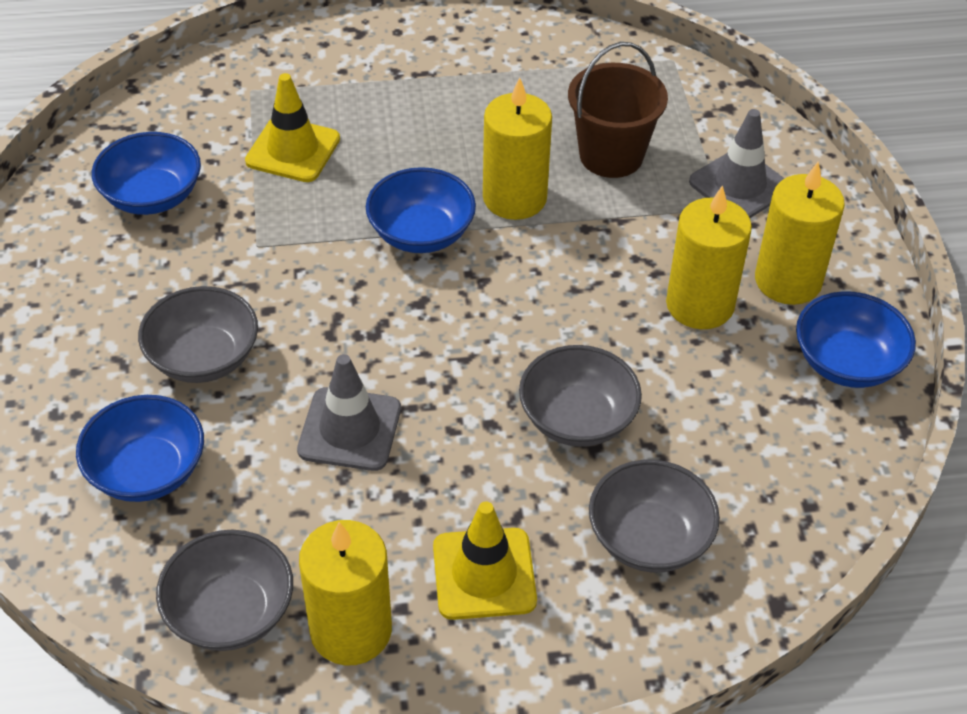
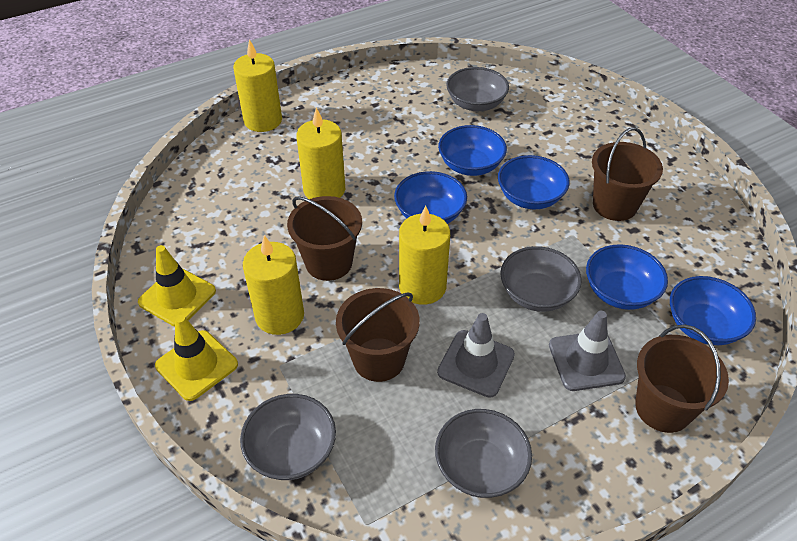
blue bowl: 4 -> 5
brown bucket: 1 -> 4

